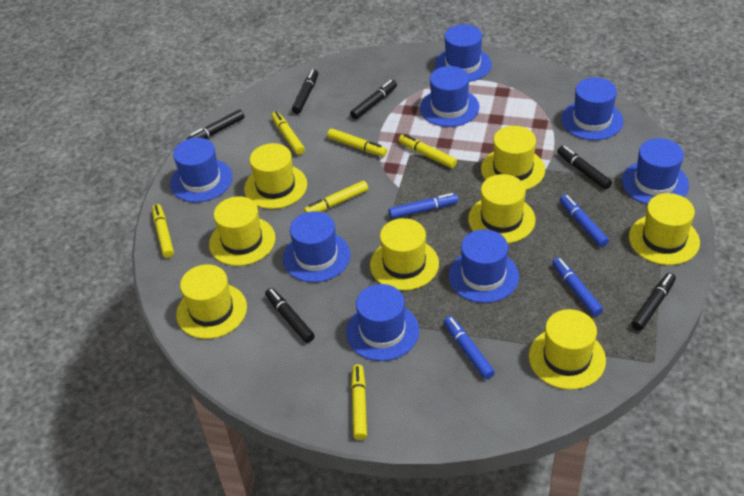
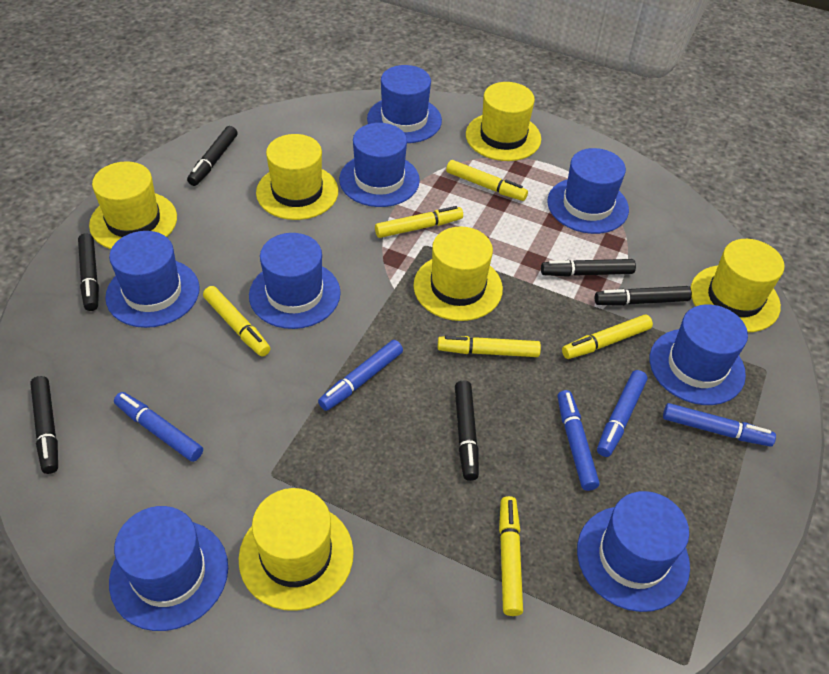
blue marker: 4 -> 5
yellow hat: 8 -> 6

